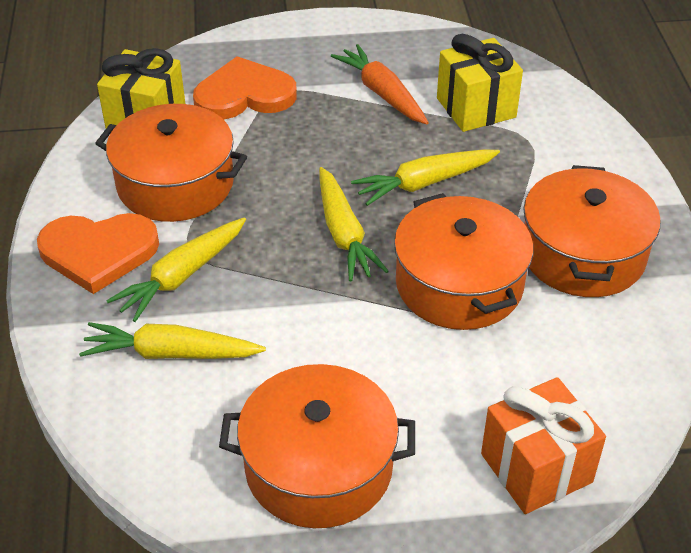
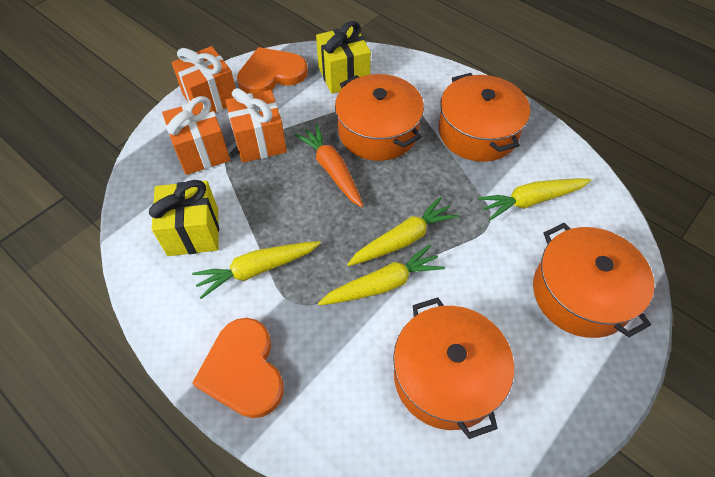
orange gift: 1 -> 3

